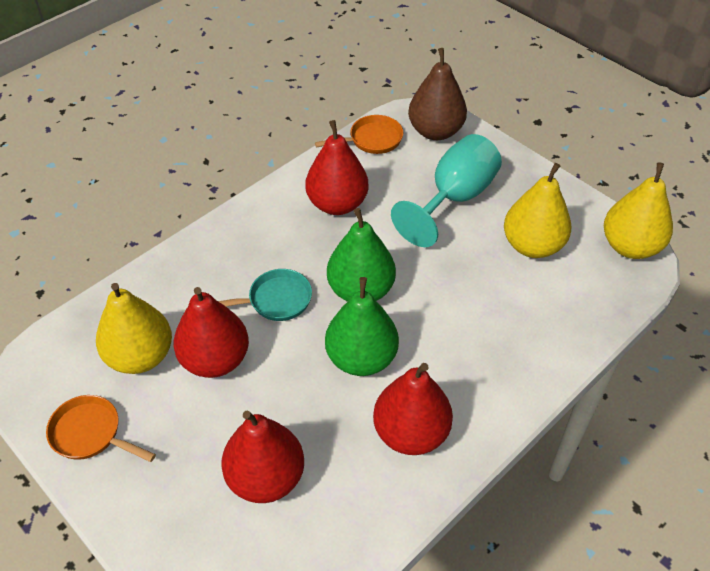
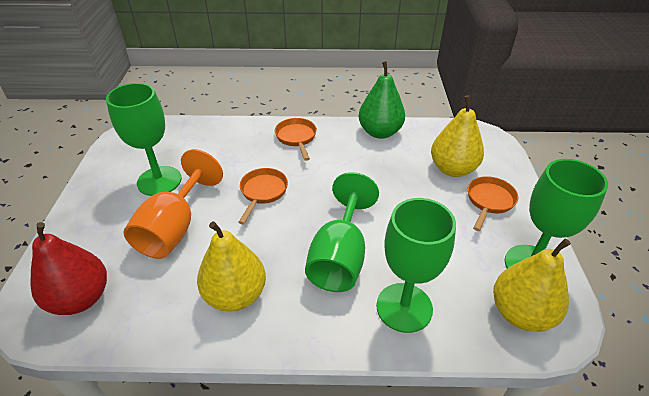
brown pear: 1 -> 0
green goblet: 0 -> 4
green pear: 2 -> 1
orange goblet: 0 -> 1
orange pan: 2 -> 3
red pear: 4 -> 1
turquoise goblet: 1 -> 0
turquoise pan: 1 -> 0

